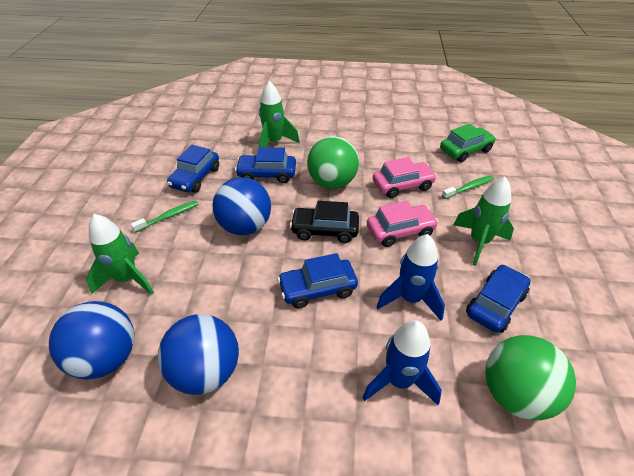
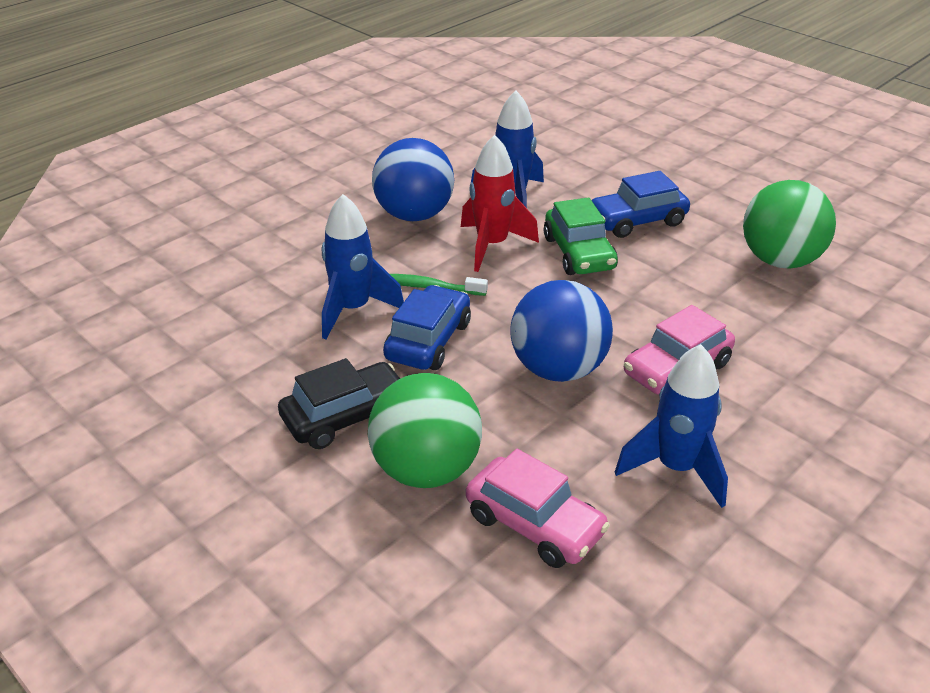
blue ball: 3 -> 2
blue car: 4 -> 2
blue rocket: 2 -> 3
green rocket: 3 -> 0
green toothbrush: 2 -> 1
red rocket: 0 -> 1

